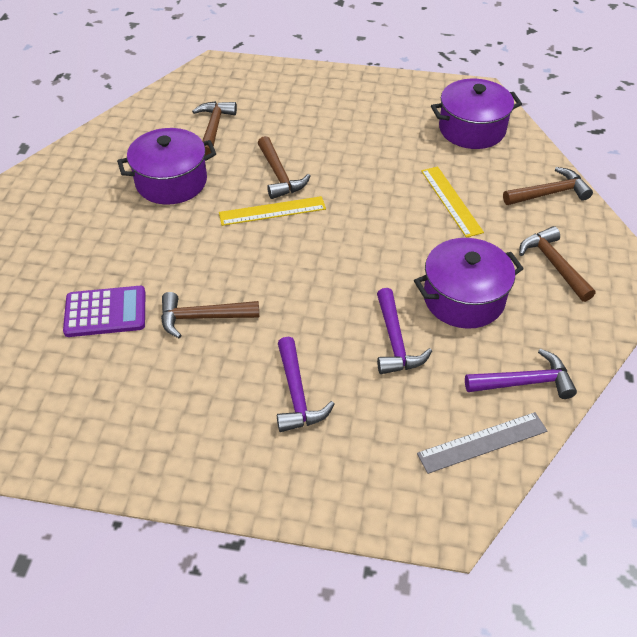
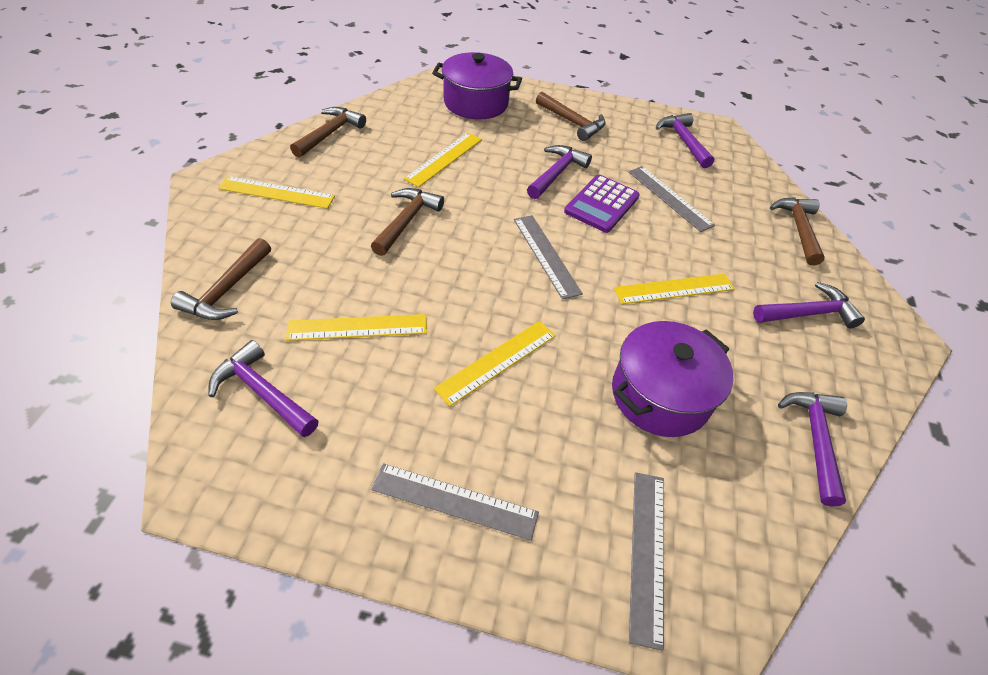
grey ruler: 1 -> 4
purple hammer: 3 -> 5
purple pot: 3 -> 2
yellow ruler: 2 -> 5

